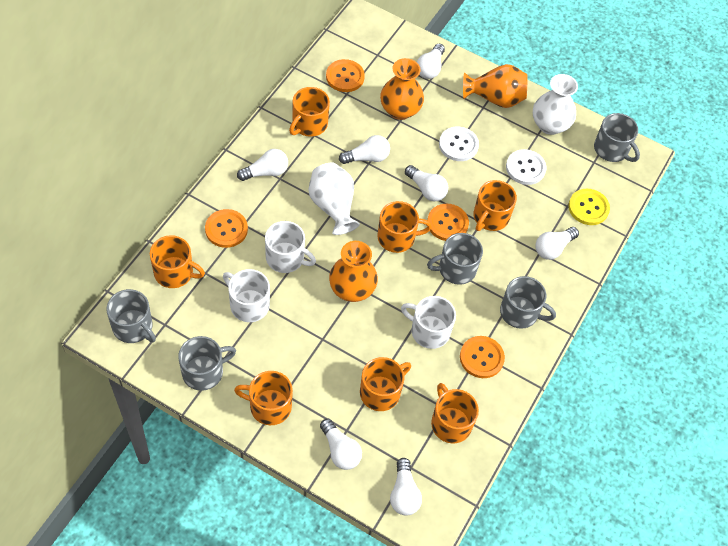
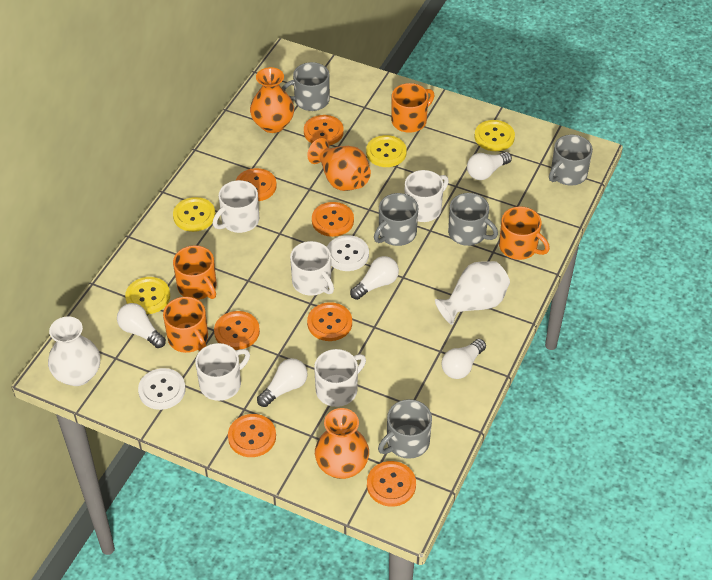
orange button: 4 -> 7
orange mug: 7 -> 4
white light bulb: 7 -> 5
white mug: 3 -> 5
yellow button: 1 -> 4

